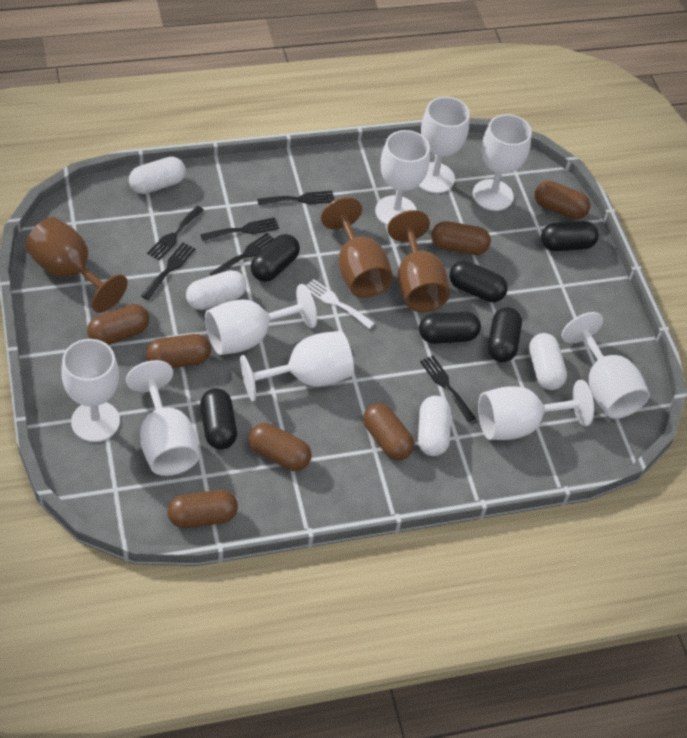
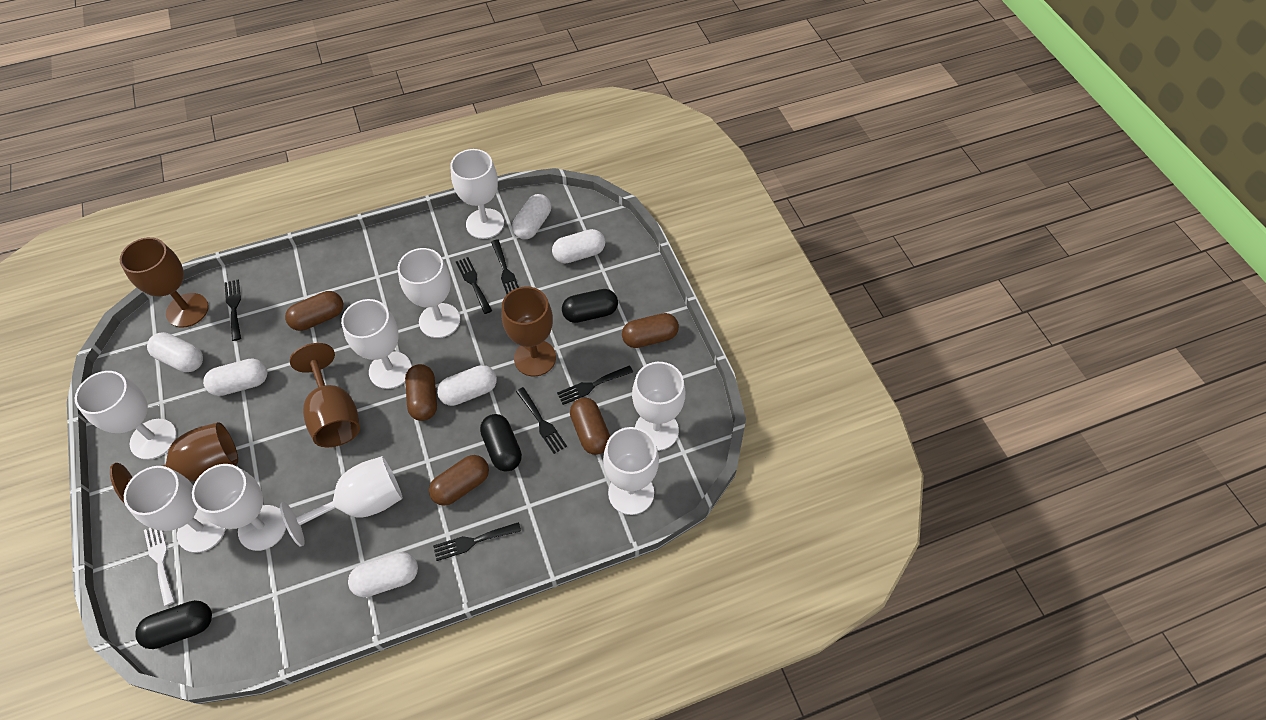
black capsule: 6 -> 3
brown capsule: 7 -> 5
brown goblet: 3 -> 4
white capsule: 4 -> 6

